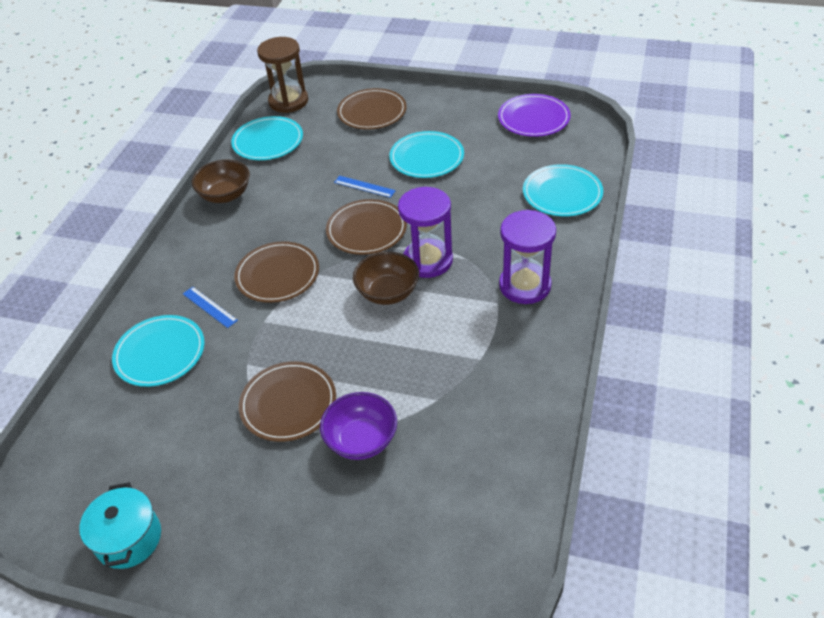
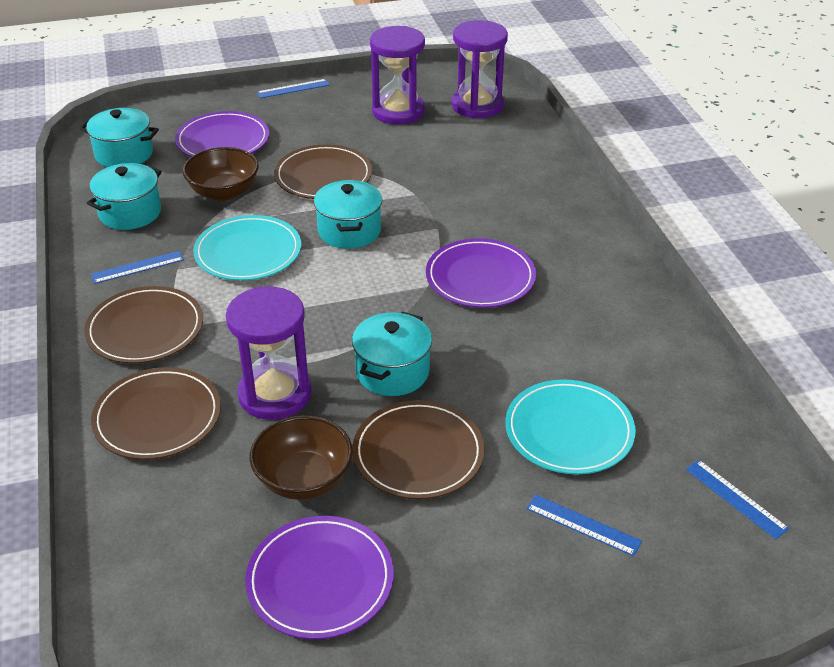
blue ruler: 2 -> 4
brown hourglass: 1 -> 0
purple bowl: 1 -> 0
purple hourglass: 2 -> 3
purple plate: 1 -> 3
turquoise plate: 4 -> 2
turquoise pot: 1 -> 4

